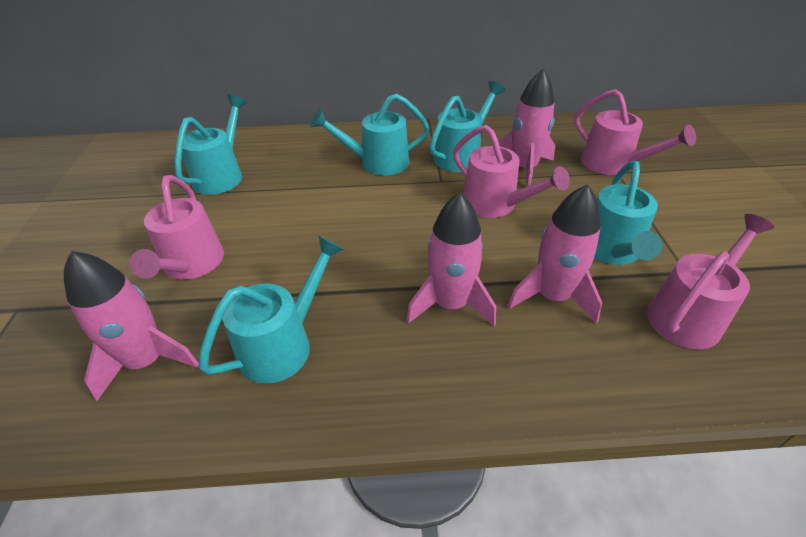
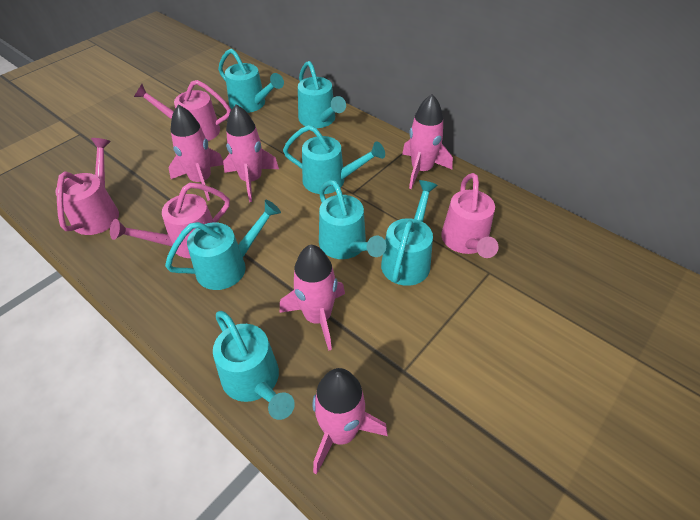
pink rocket: 4 -> 5
turquoise watering can: 5 -> 7

